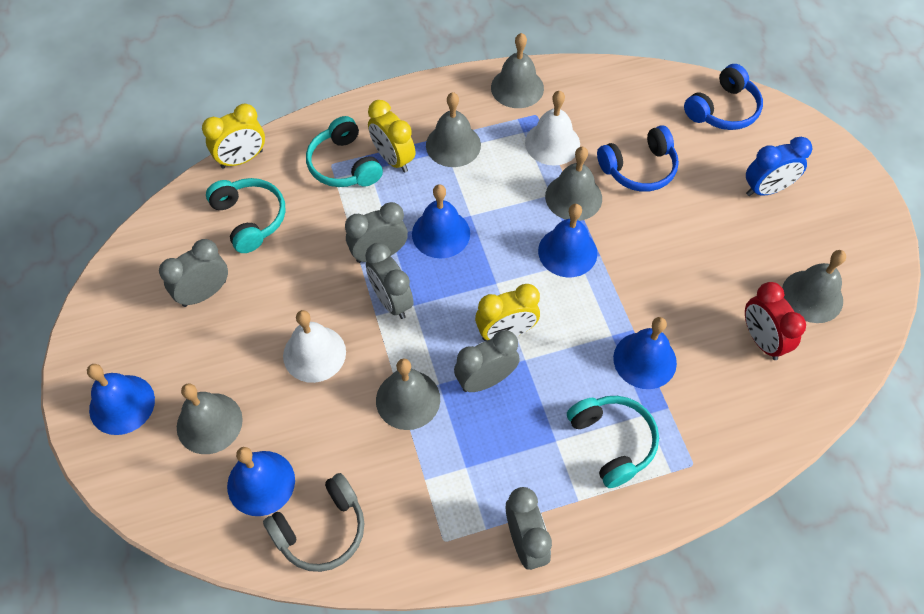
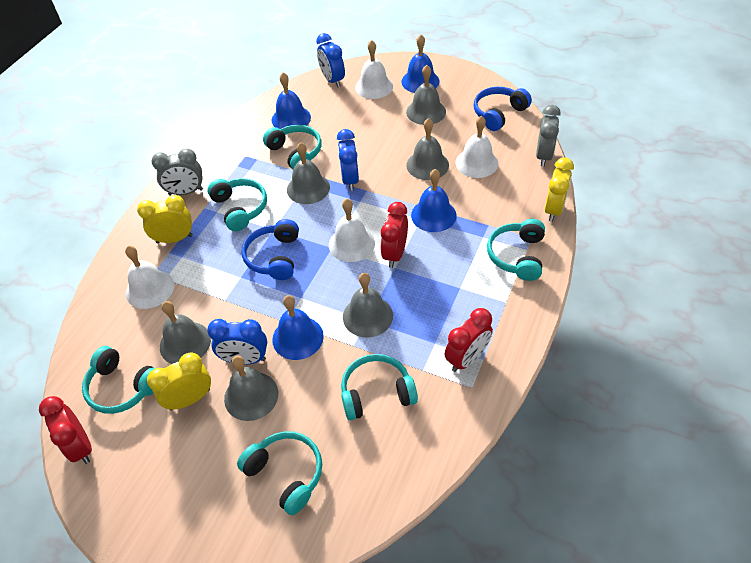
blue bell: 5 -> 4
blue clock: 1 -> 3
grey clock: 5 -> 2
grey headphones: 1 -> 0
red clock: 1 -> 3
turquoise headphones: 3 -> 6
white bell: 2 -> 4

